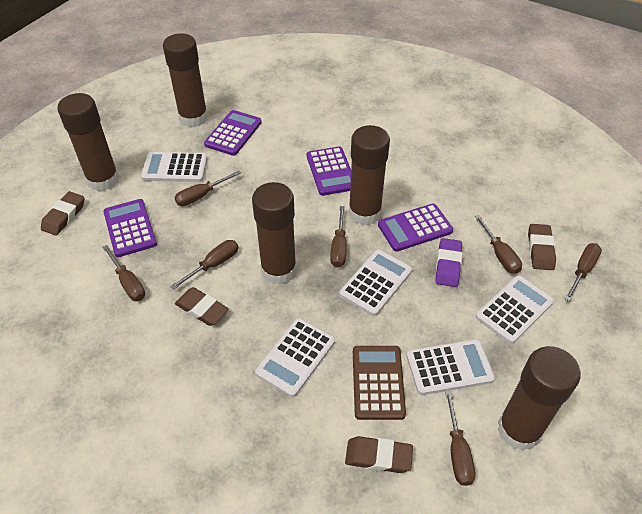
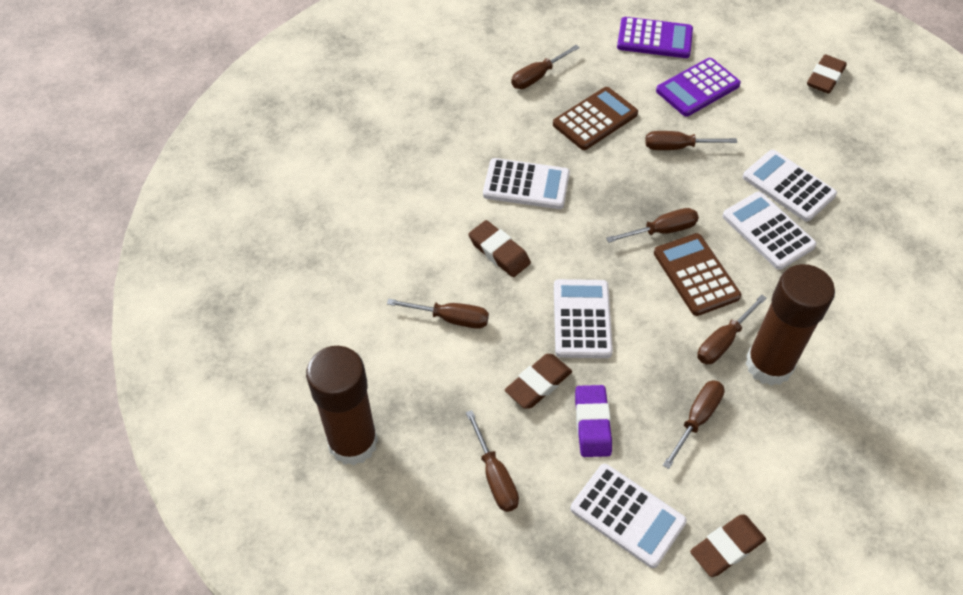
brown calculator: 1 -> 2
brown glue stick: 5 -> 2
purple calculator: 4 -> 2

